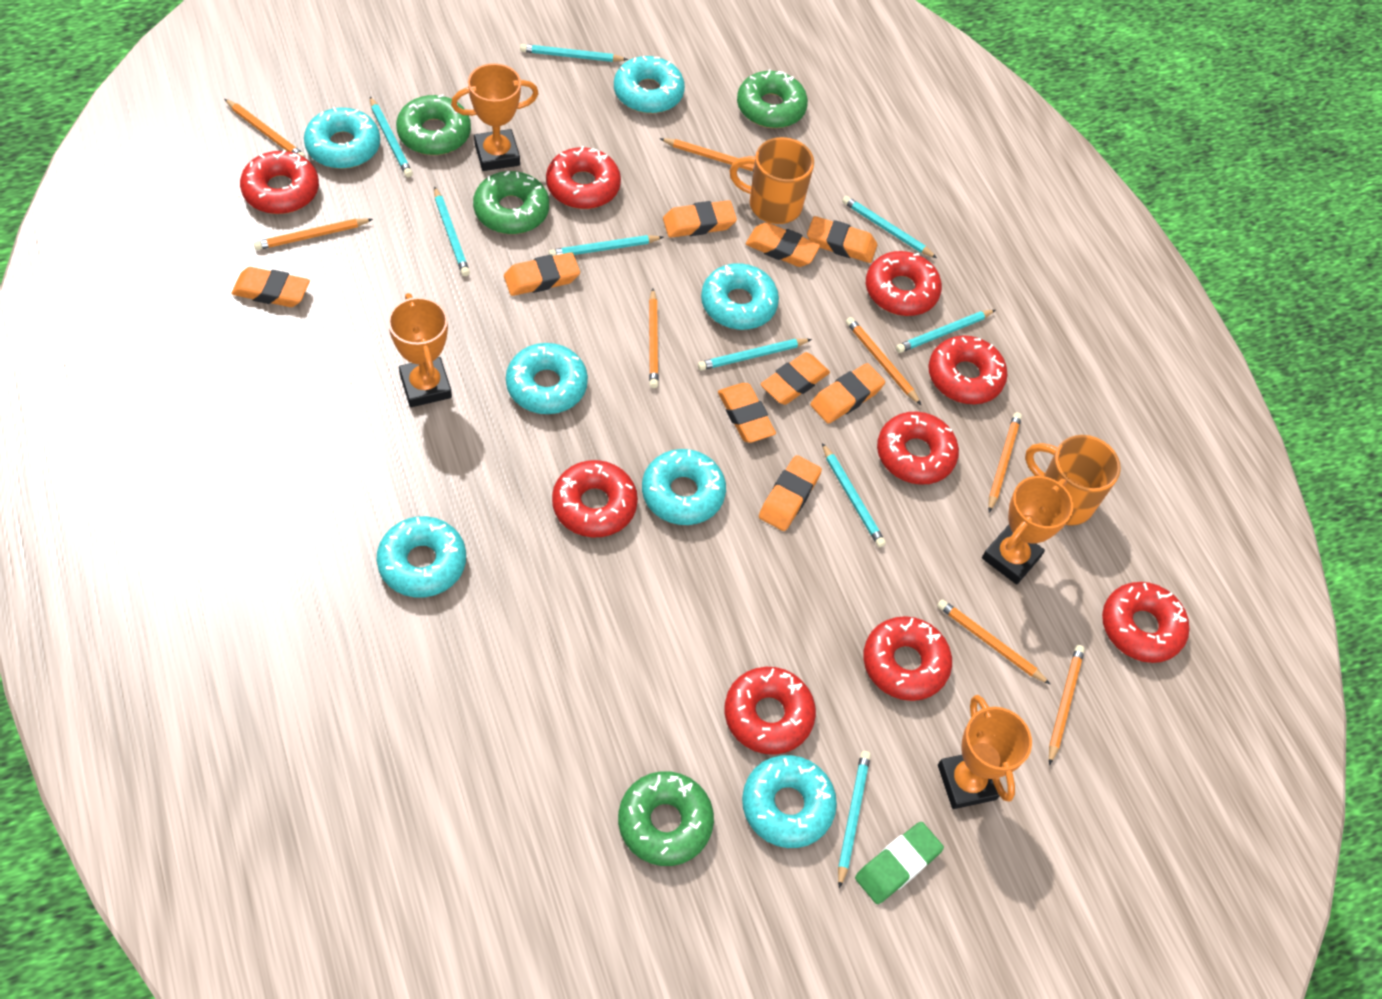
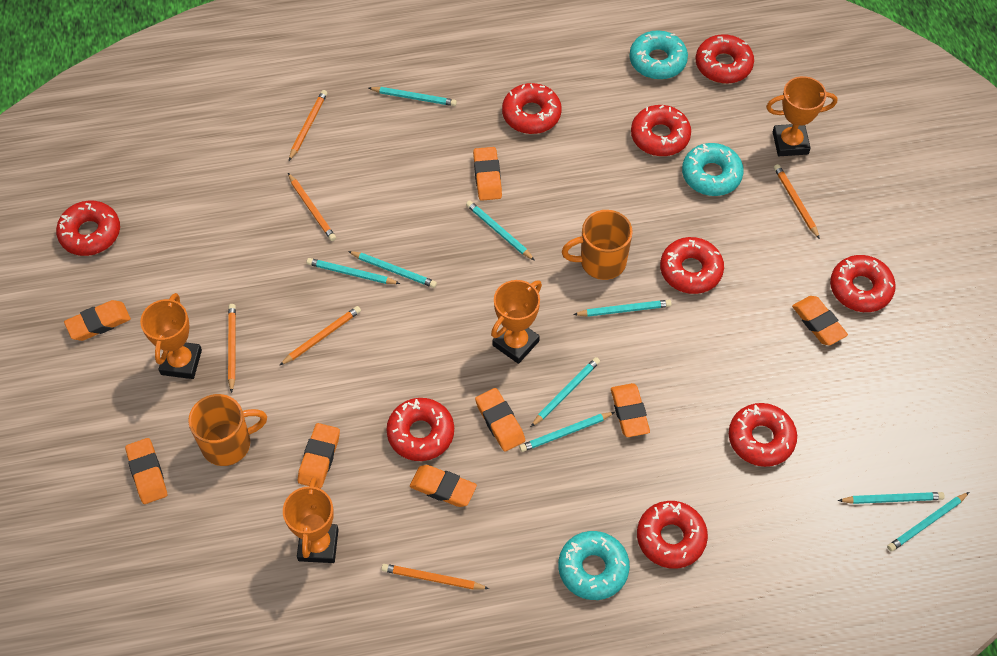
green donut: 4 -> 0
green eraser: 1 -> 0
orange eraser: 9 -> 8
orange pencil: 8 -> 6
turquoise donut: 7 -> 3

